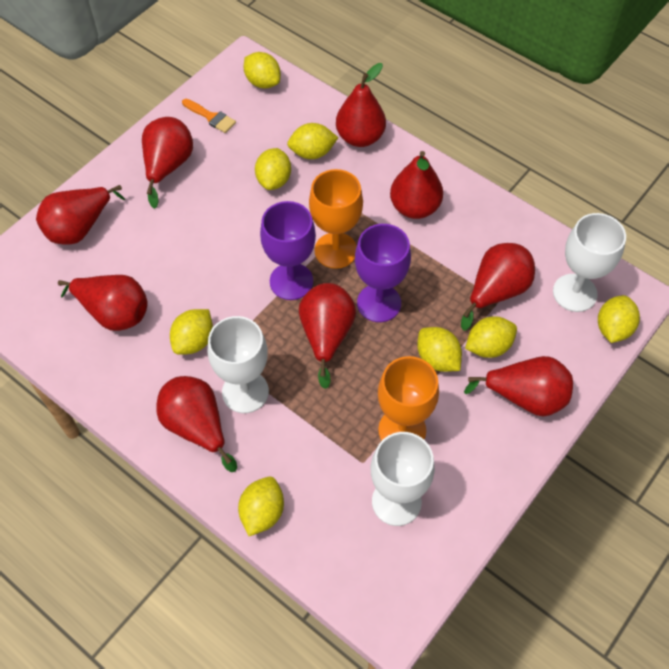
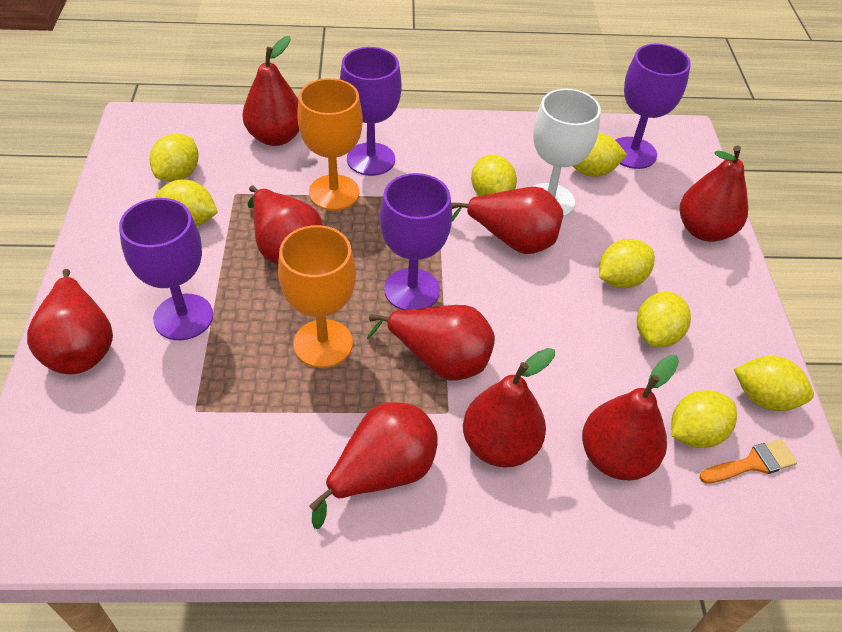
purple goblet: 2 -> 4
white goblet: 3 -> 1

